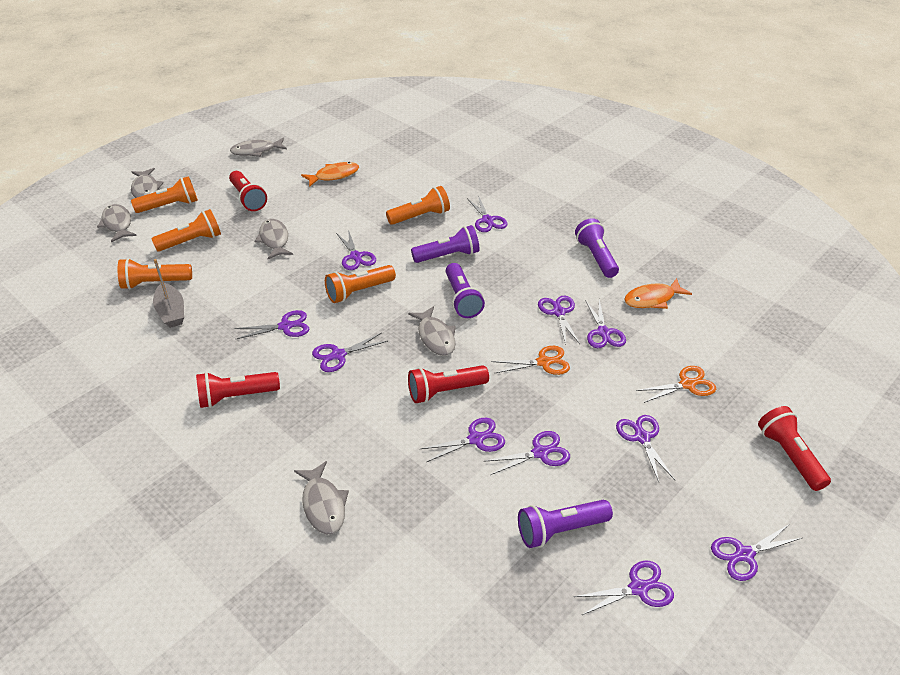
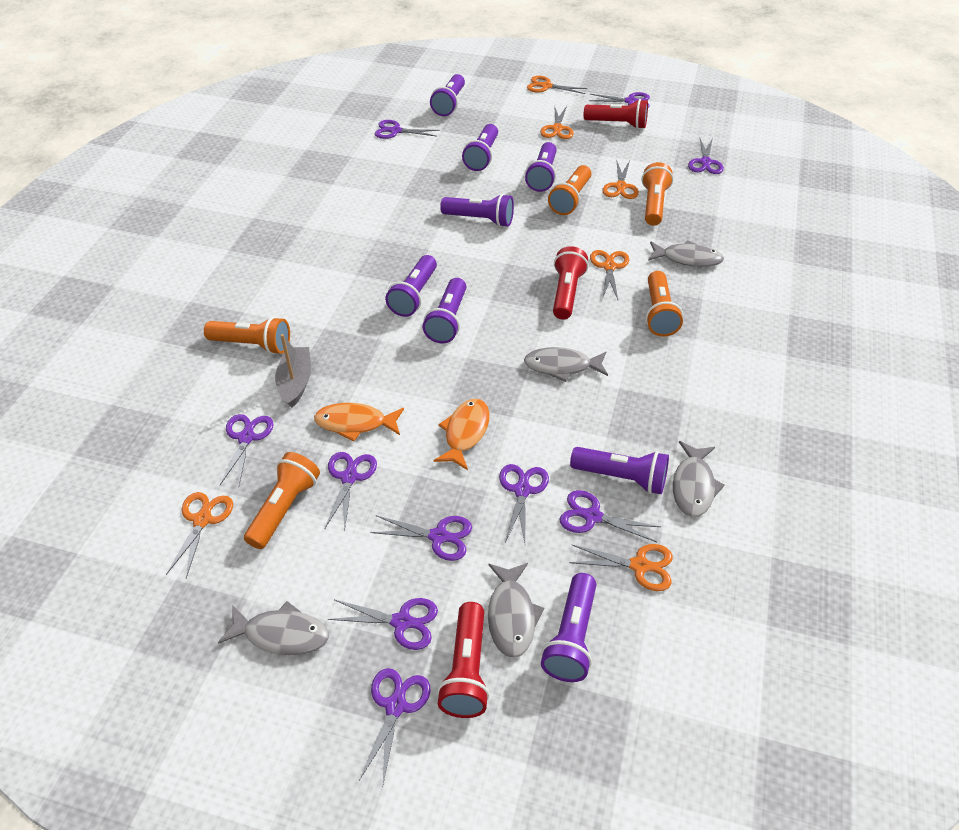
grey fish: 6 -> 5
orange scissors: 2 -> 6
purple flashlight: 4 -> 8
purple scissors: 11 -> 10
red flashlight: 4 -> 3

